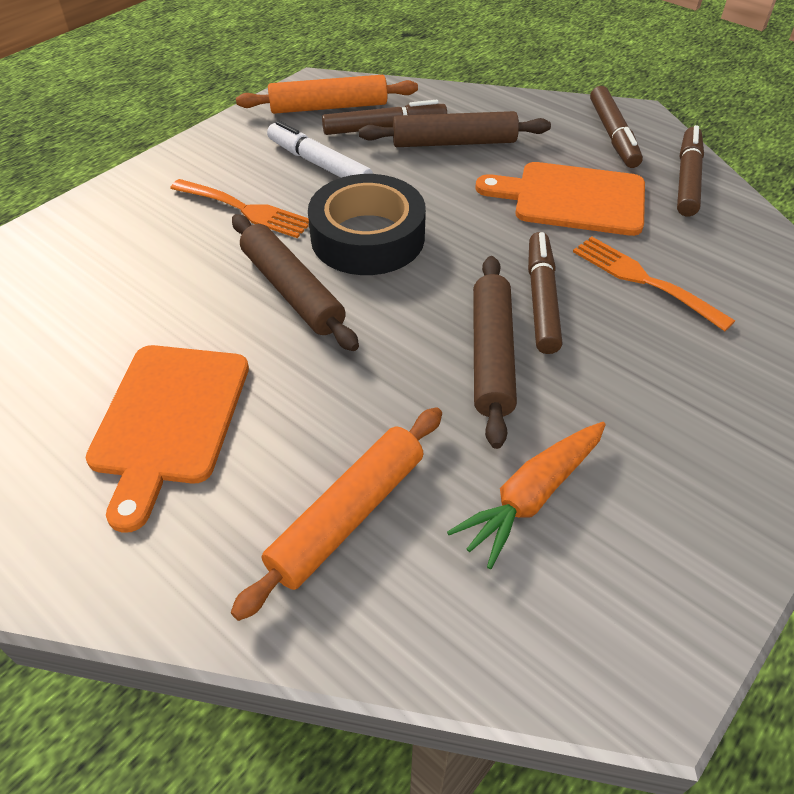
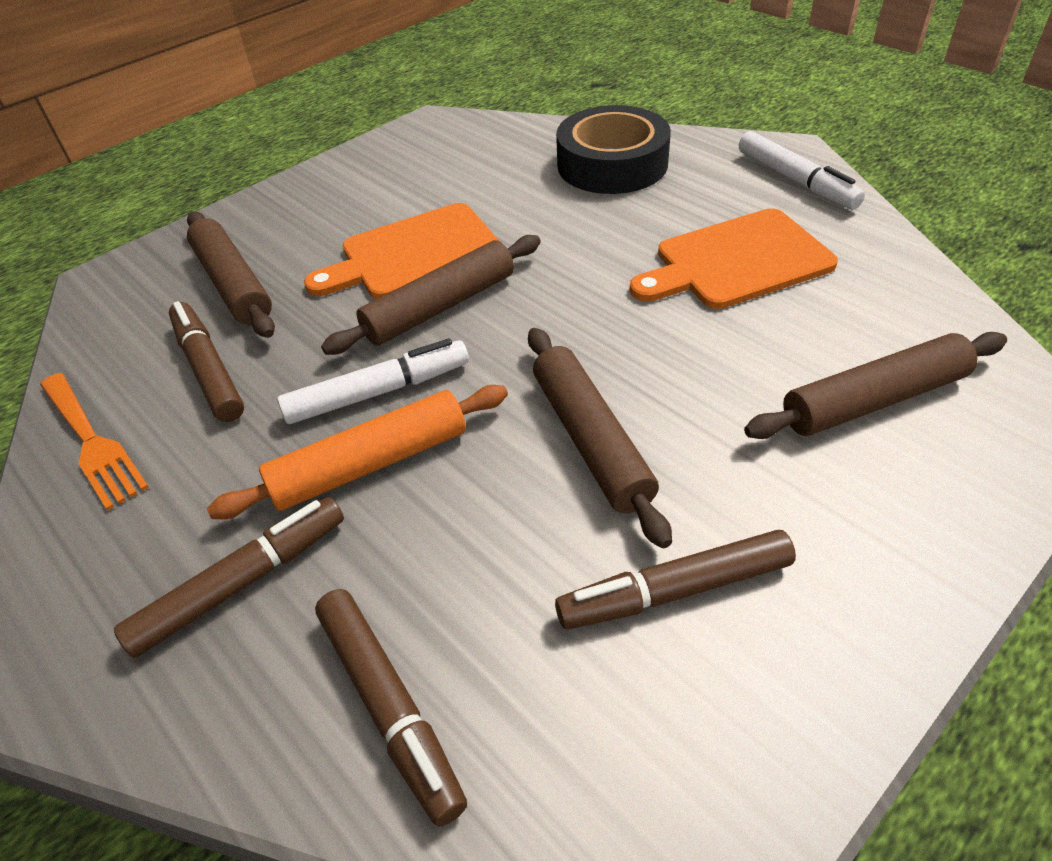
brown rolling pin: 3 -> 4
orange carrot: 1 -> 0
orange fork: 2 -> 1
orange rolling pin: 2 -> 1
white marker: 1 -> 2

